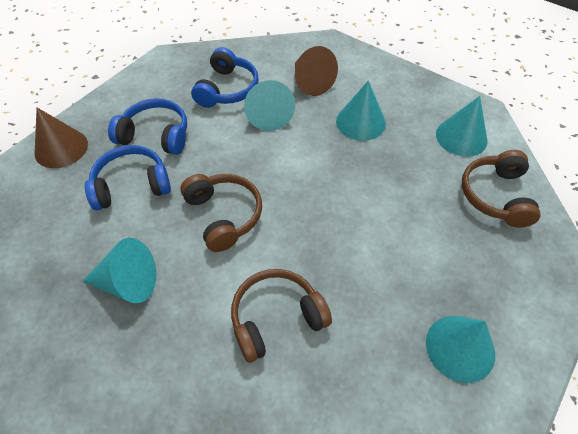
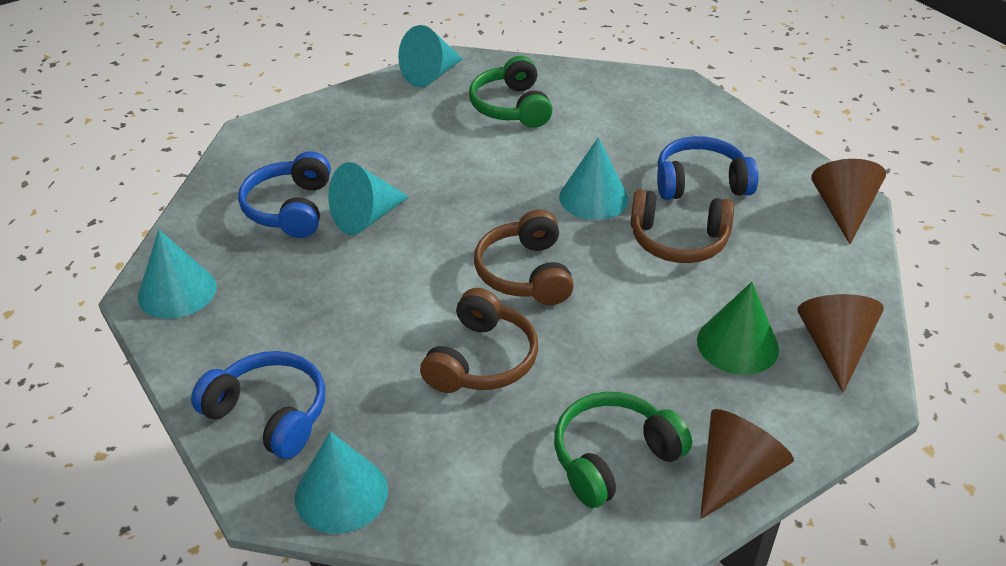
brown cone: 2 -> 3
green cone: 0 -> 1
green headphones: 0 -> 2

